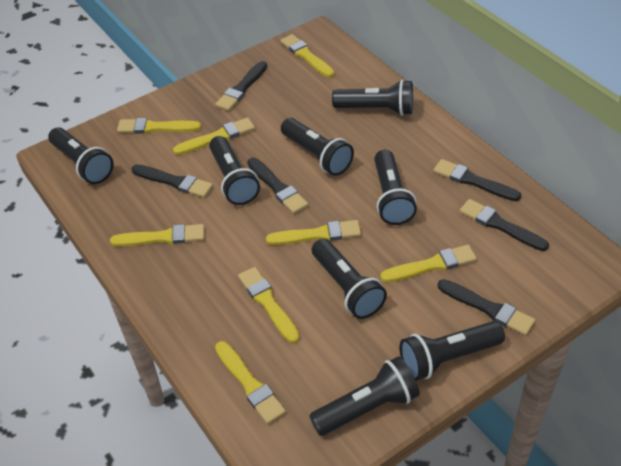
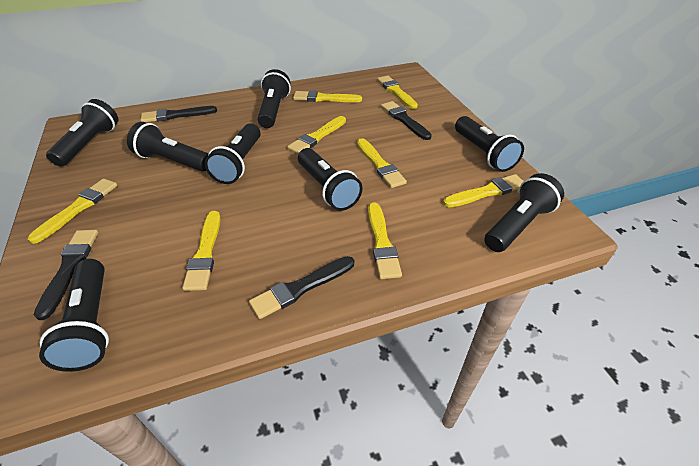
black brush: 6 -> 4

